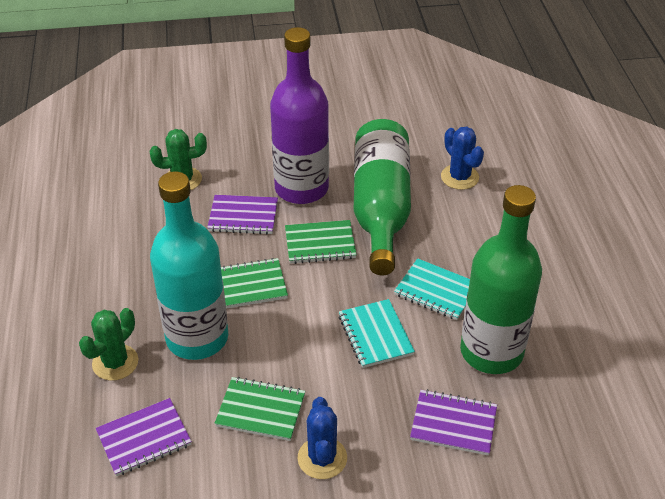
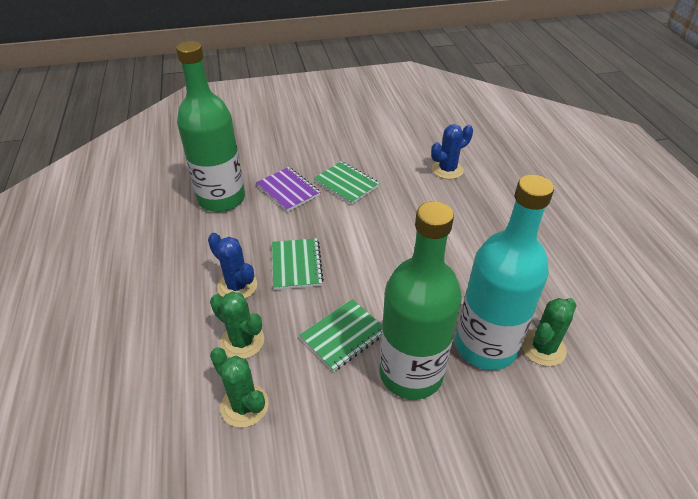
green cactus: 2 -> 3
purple bottle: 1 -> 0
purple notebook: 3 -> 1
turquoise notebook: 2 -> 0

